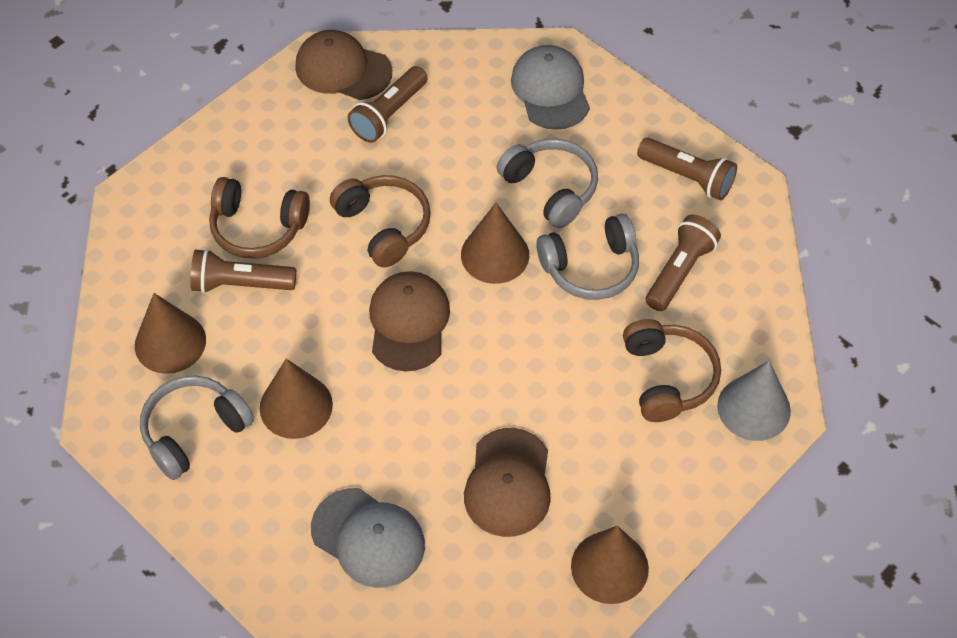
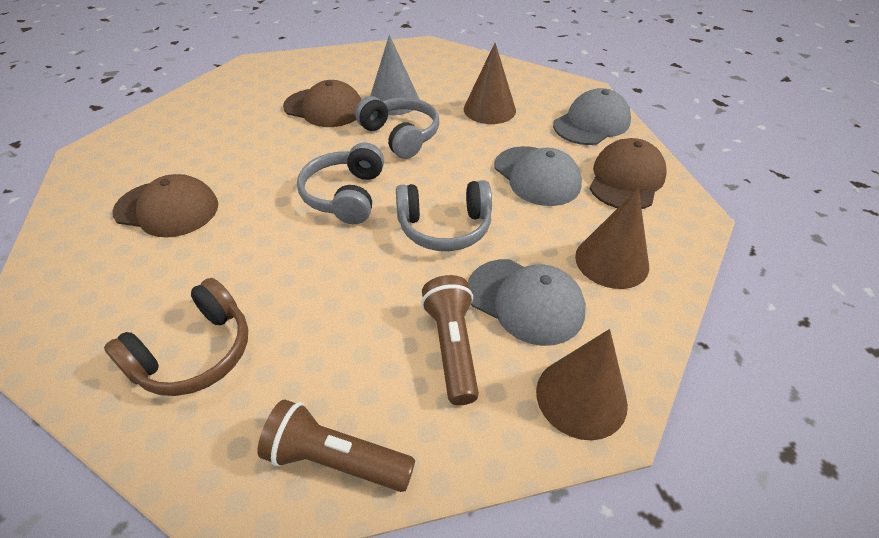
brown cone: 4 -> 3
brown flashlight: 4 -> 2
brown headphones: 3 -> 1
grey cap: 2 -> 3

